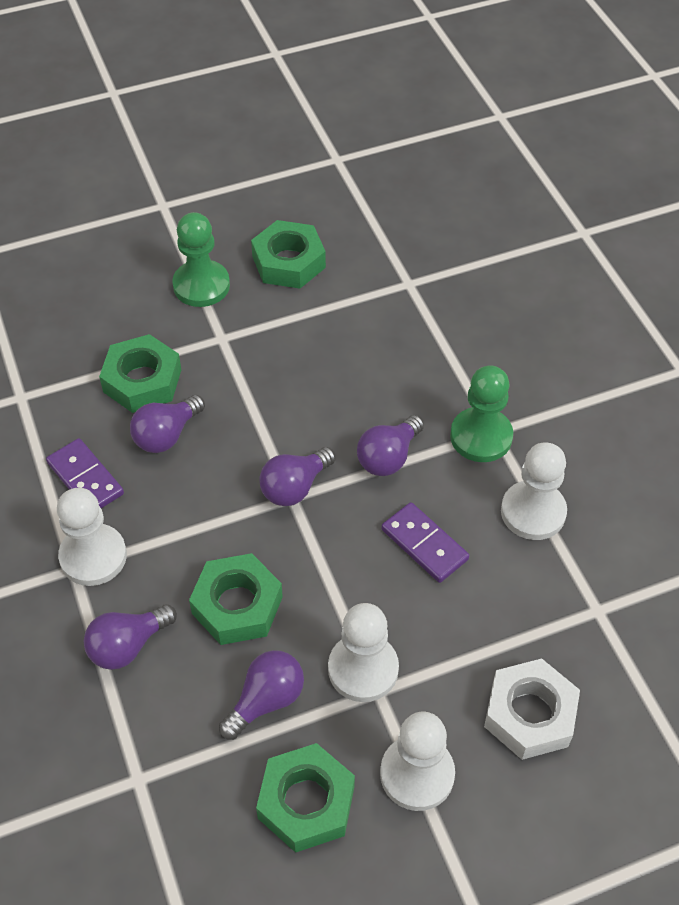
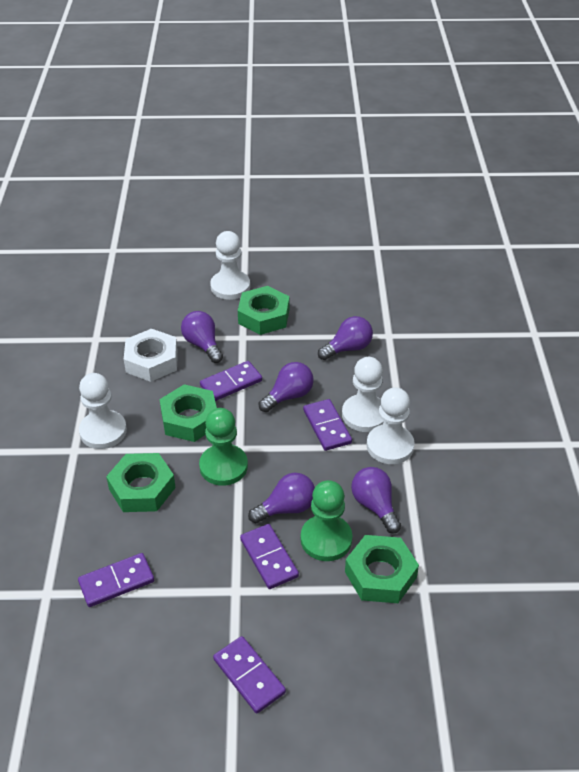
purple domino: 2 -> 5

